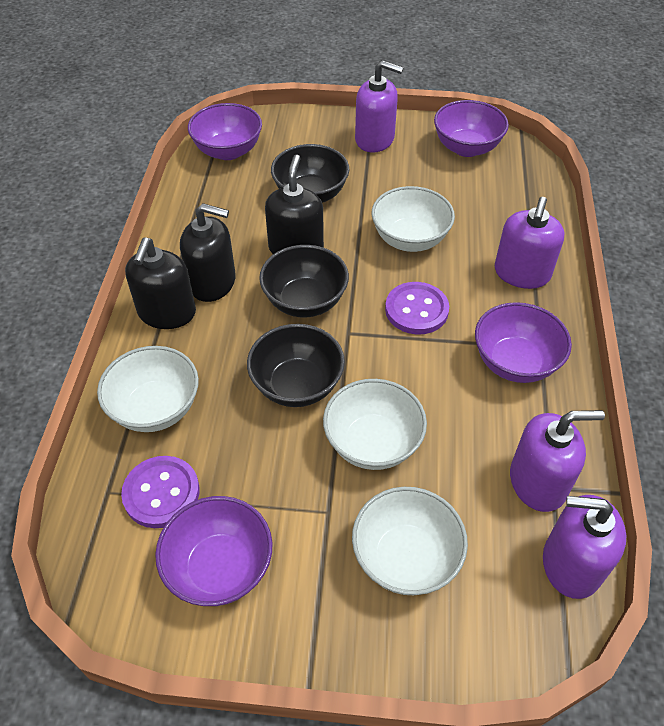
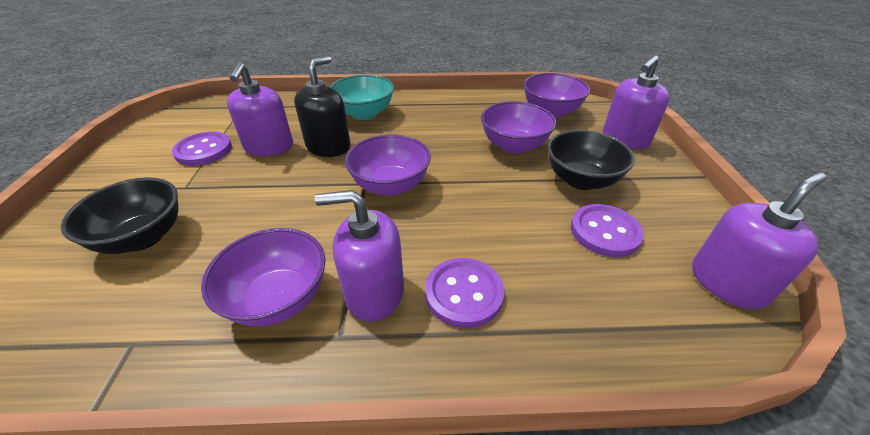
black bowl: 3 -> 2
black soap dispenser: 3 -> 1
purple button: 2 -> 3
turquoise bowl: 0 -> 1
white bowl: 4 -> 0

